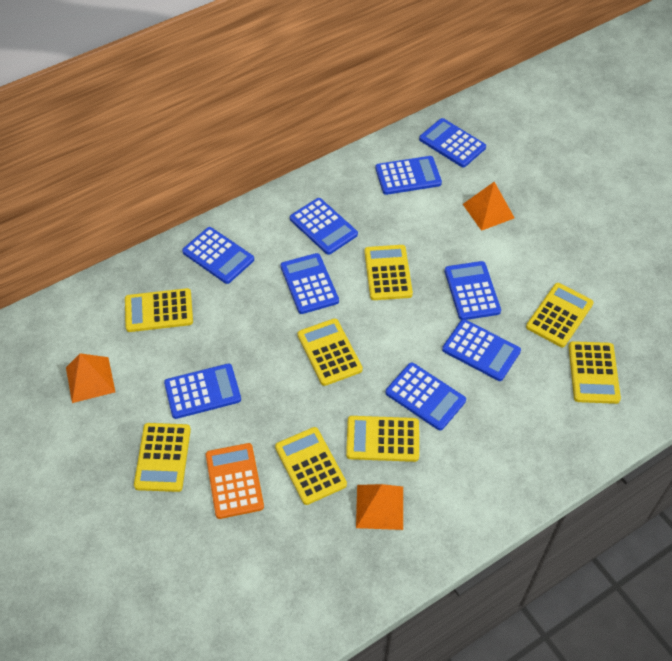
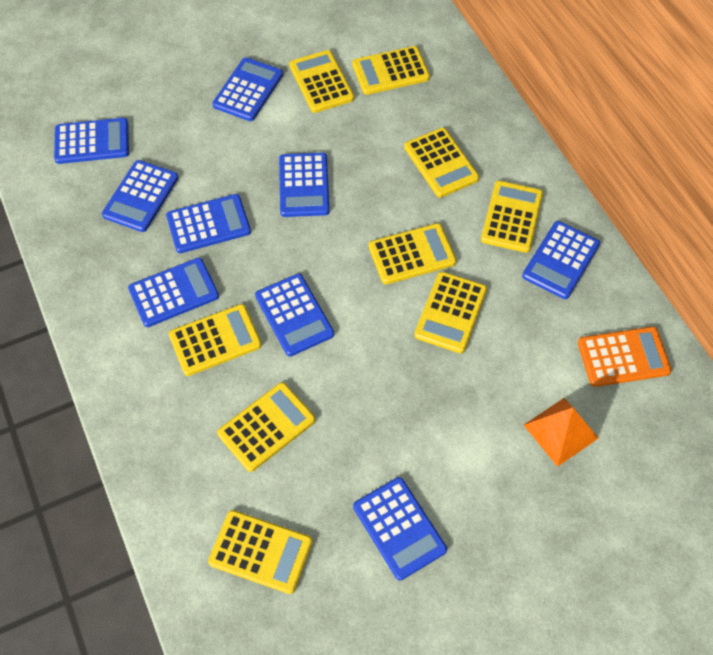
orange pyramid: 3 -> 1
yellow calculator: 8 -> 9

